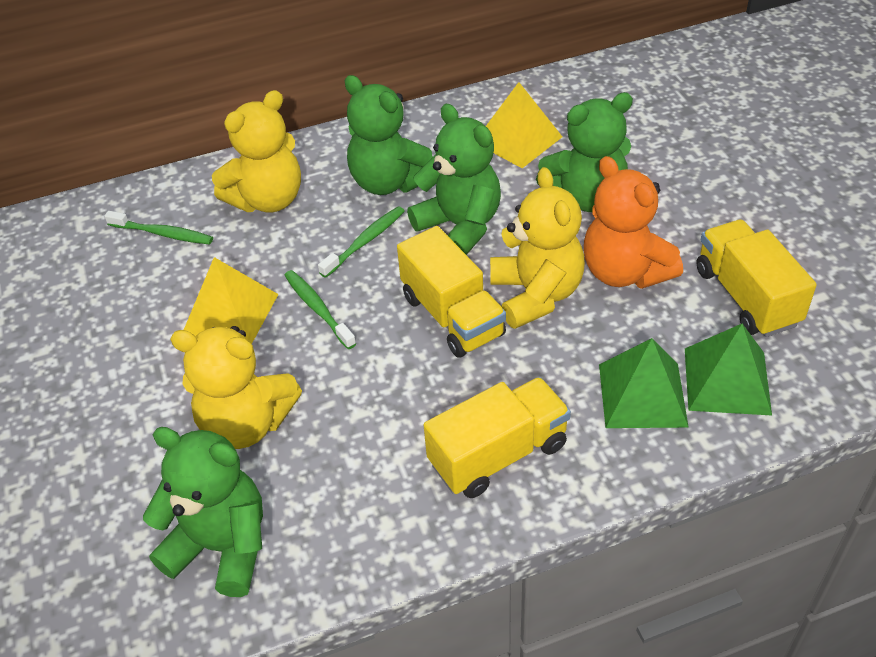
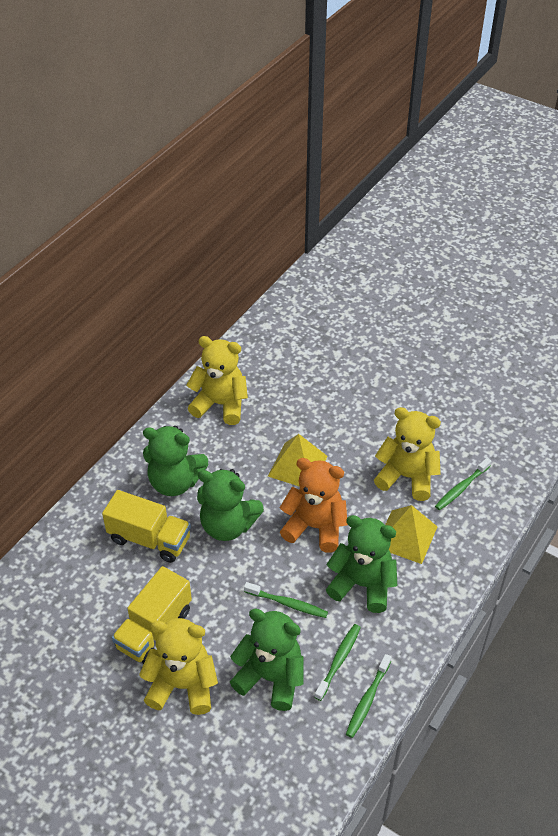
green pyramid: 2 -> 0
green toothbrush: 3 -> 4
yellow truck: 3 -> 2

